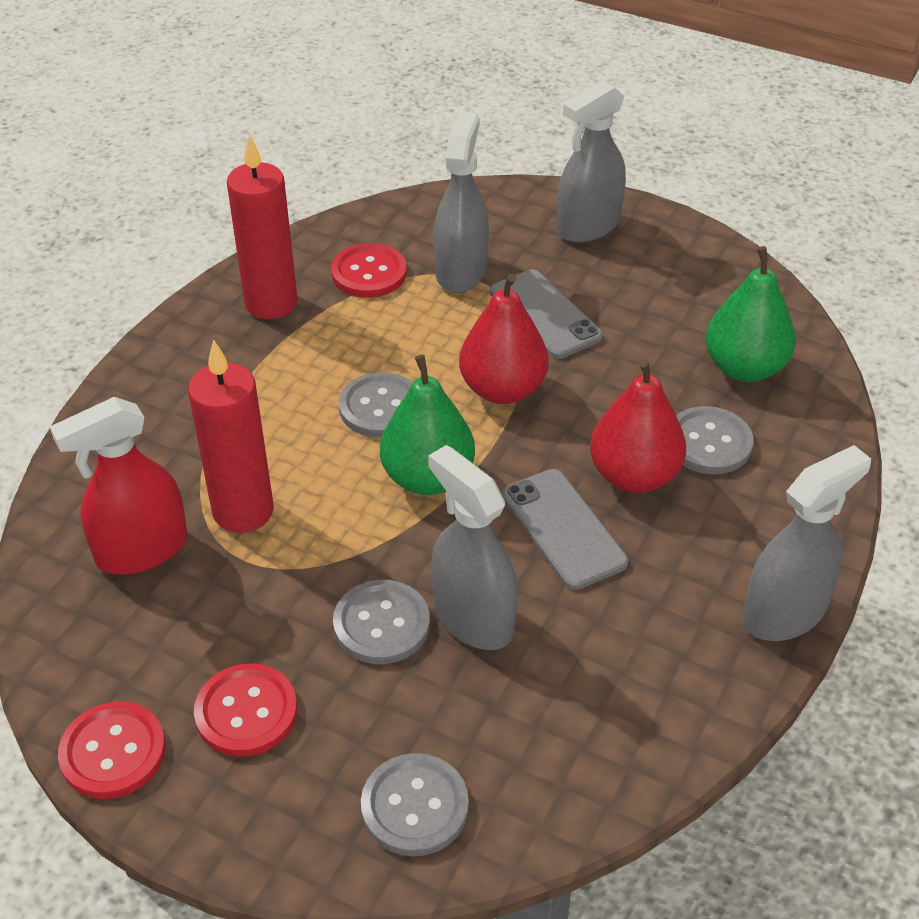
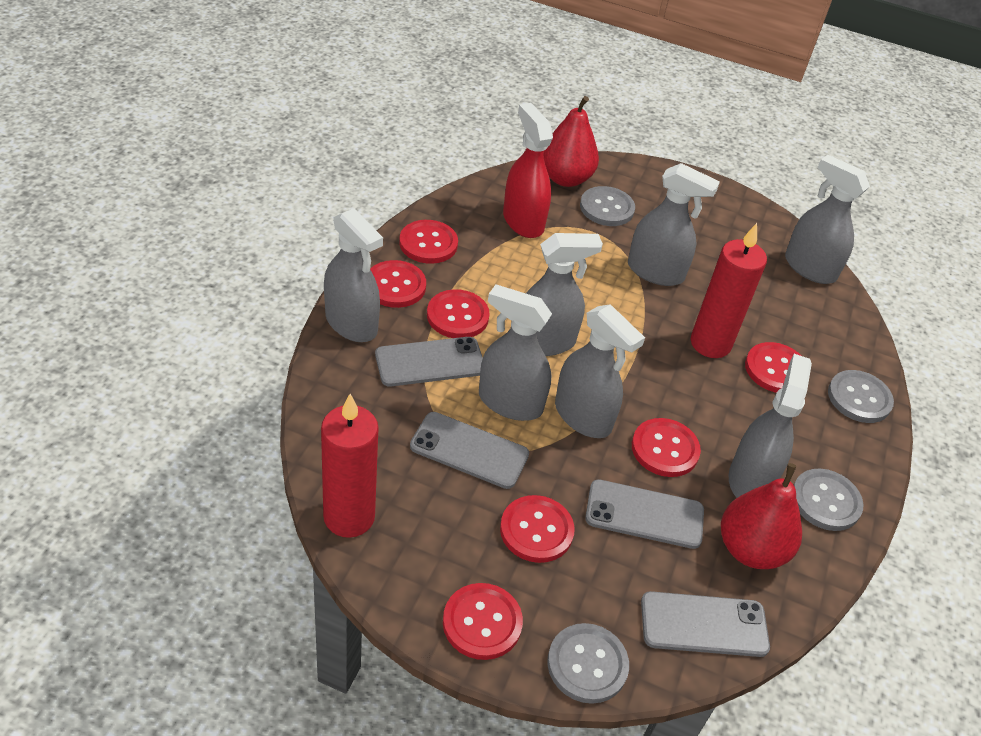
green pear: 2 -> 0
grey phone: 2 -> 4
grey spray bottle: 4 -> 7
red button: 3 -> 7

